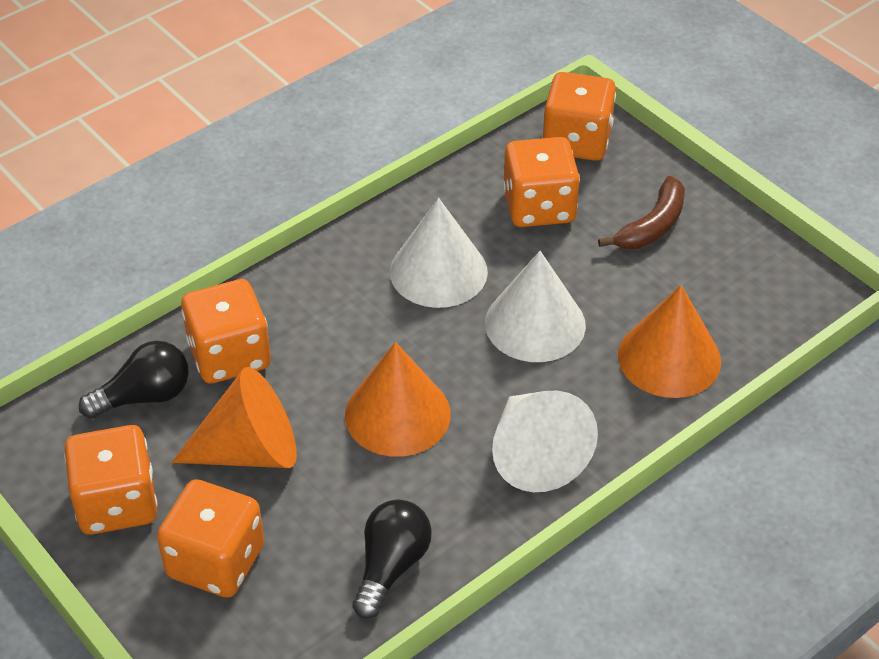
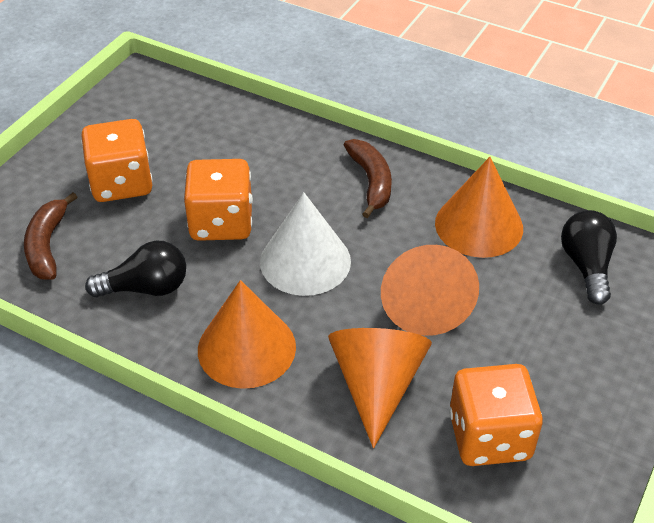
brown banana: 1 -> 2
orange cone: 3 -> 4
orange dice: 5 -> 3
white cone: 3 -> 1

